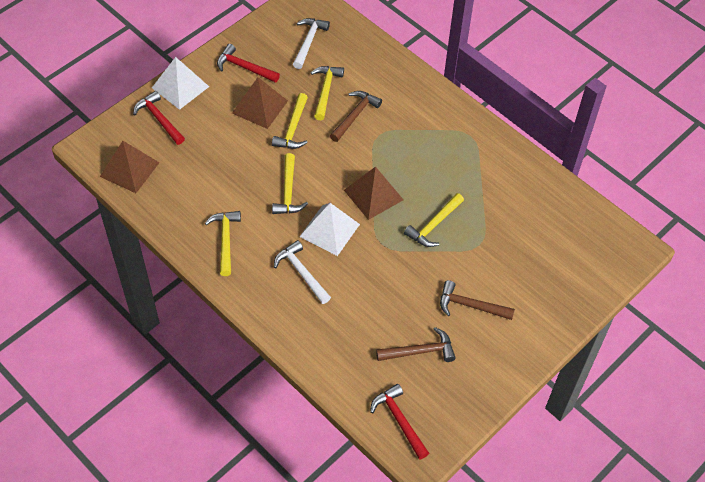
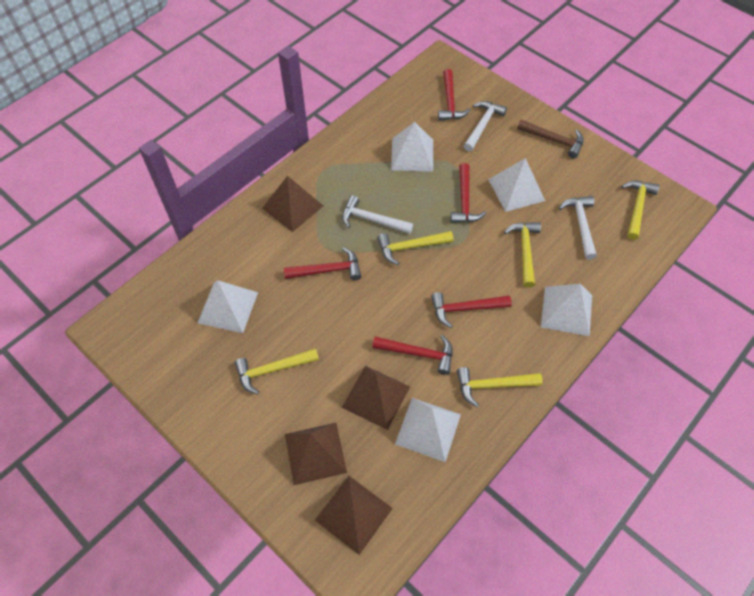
brown hammer: 3 -> 1
brown pyramid: 3 -> 4
red hammer: 3 -> 5
white hammer: 2 -> 3
white pyramid: 2 -> 5

